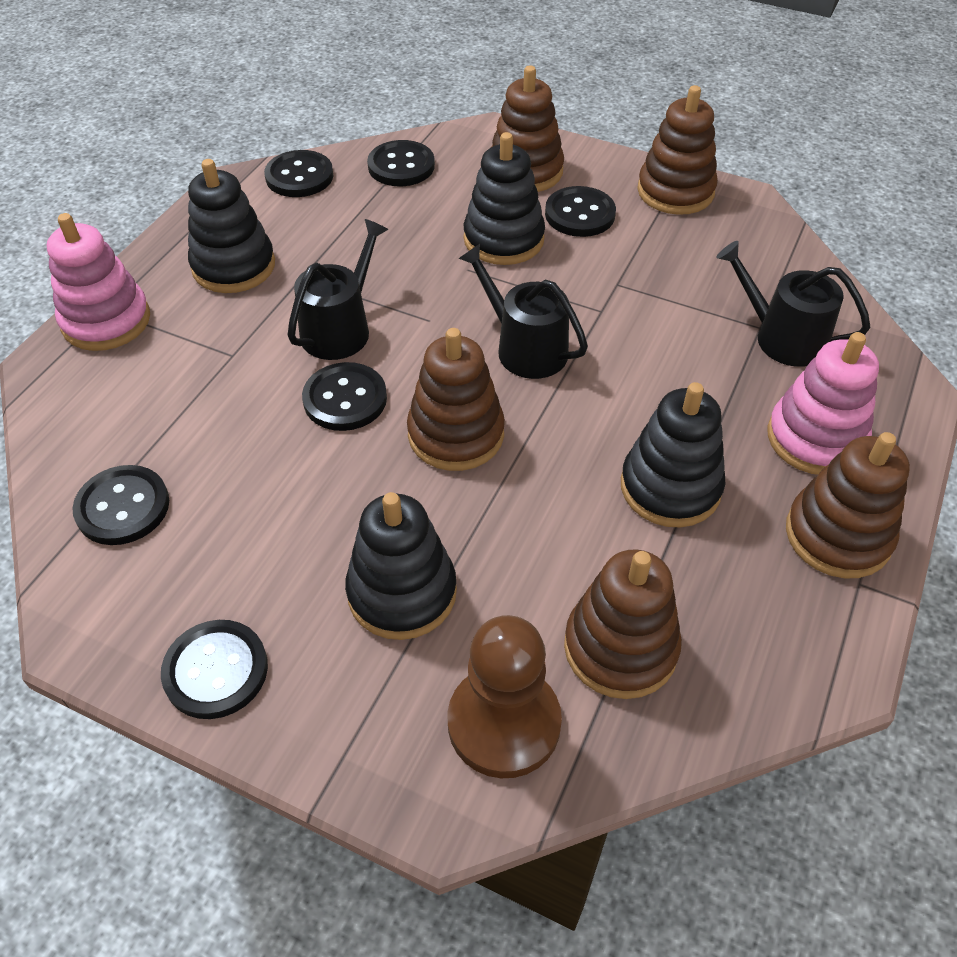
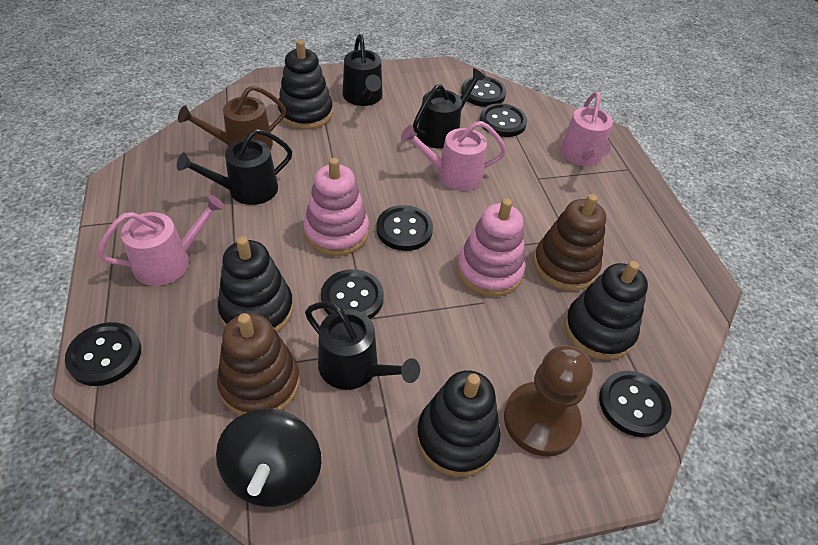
black spinning top: 0 -> 1
black watering can: 3 -> 4
brown stacking toy: 5 -> 2
brown watering can: 0 -> 1
pink watering can: 0 -> 3

